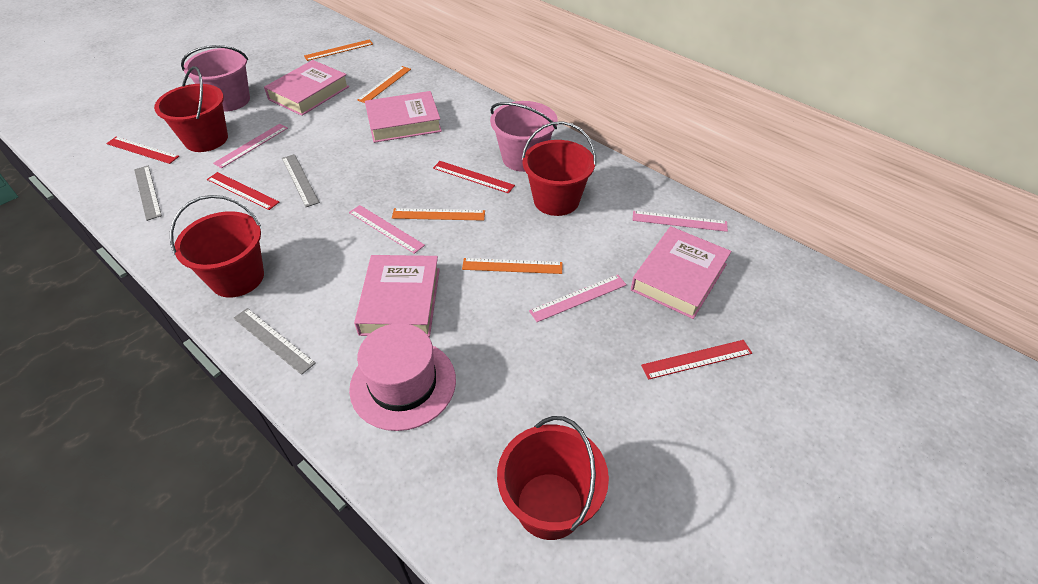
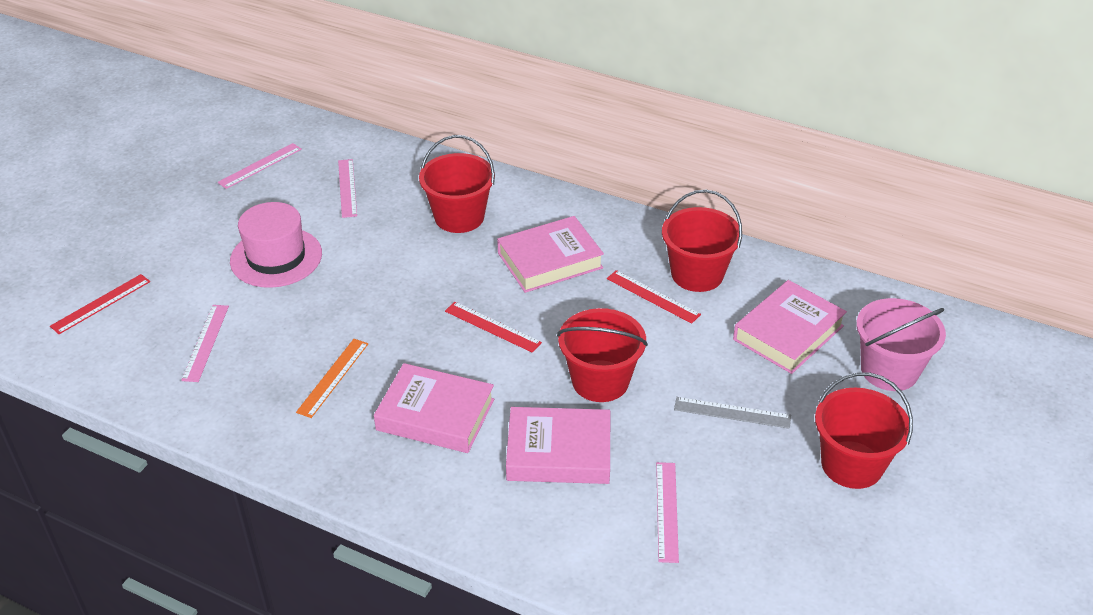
grey ruler: 3 -> 1
orange ruler: 4 -> 1
pink bucket: 2 -> 1
red ruler: 4 -> 3

